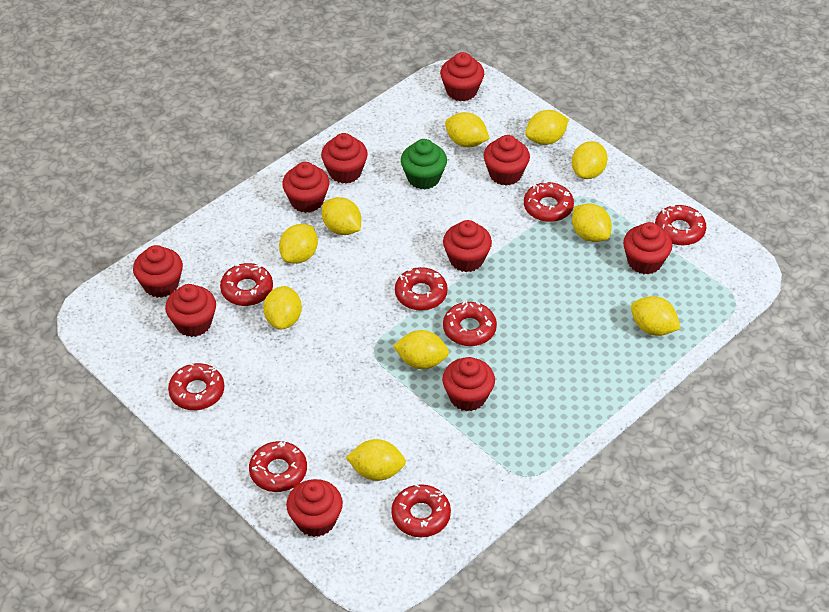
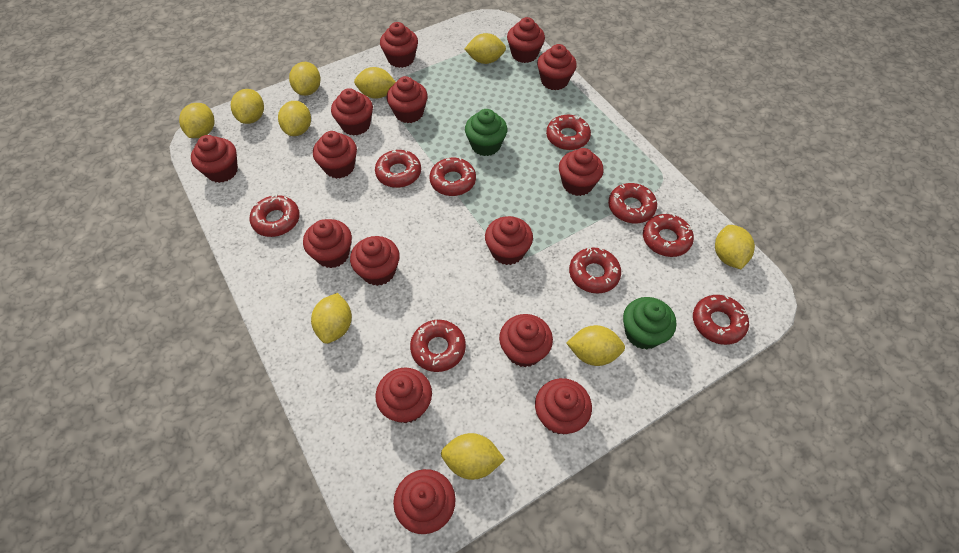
green cupcake: 1 -> 2
red cupcake: 10 -> 15
red donut: 8 -> 9

